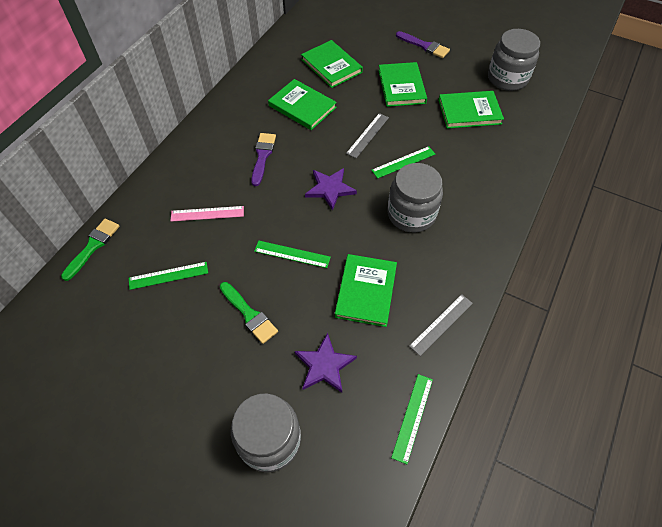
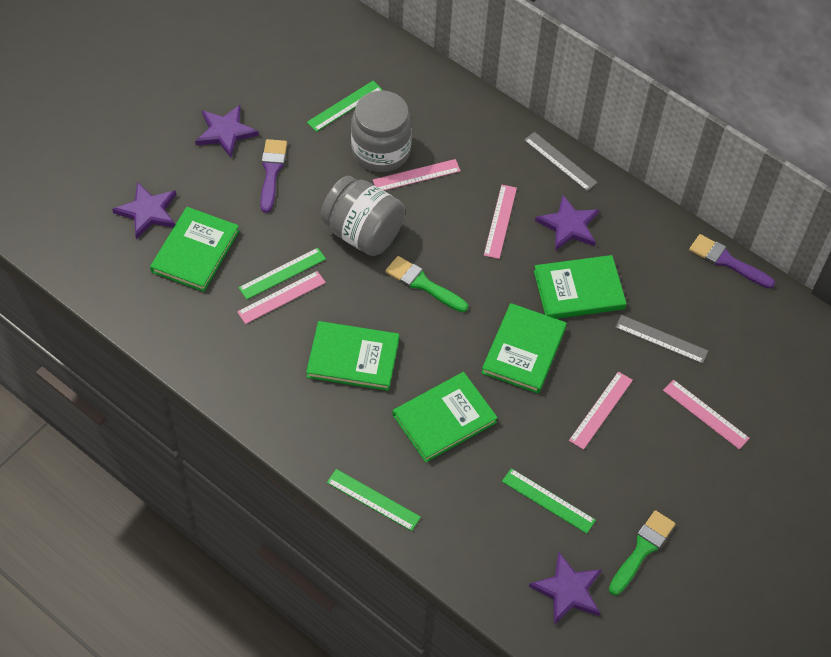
grey jar: 3 -> 2
pink ruler: 1 -> 5
purple star: 2 -> 4

